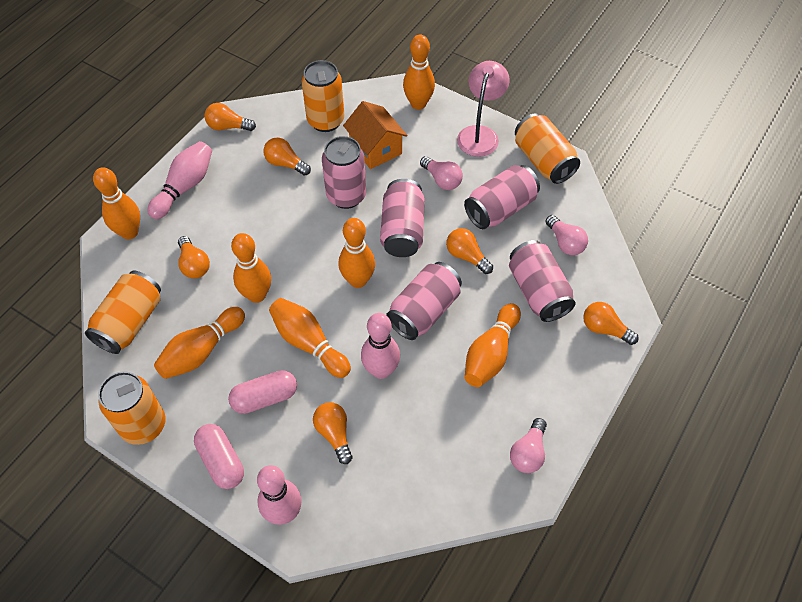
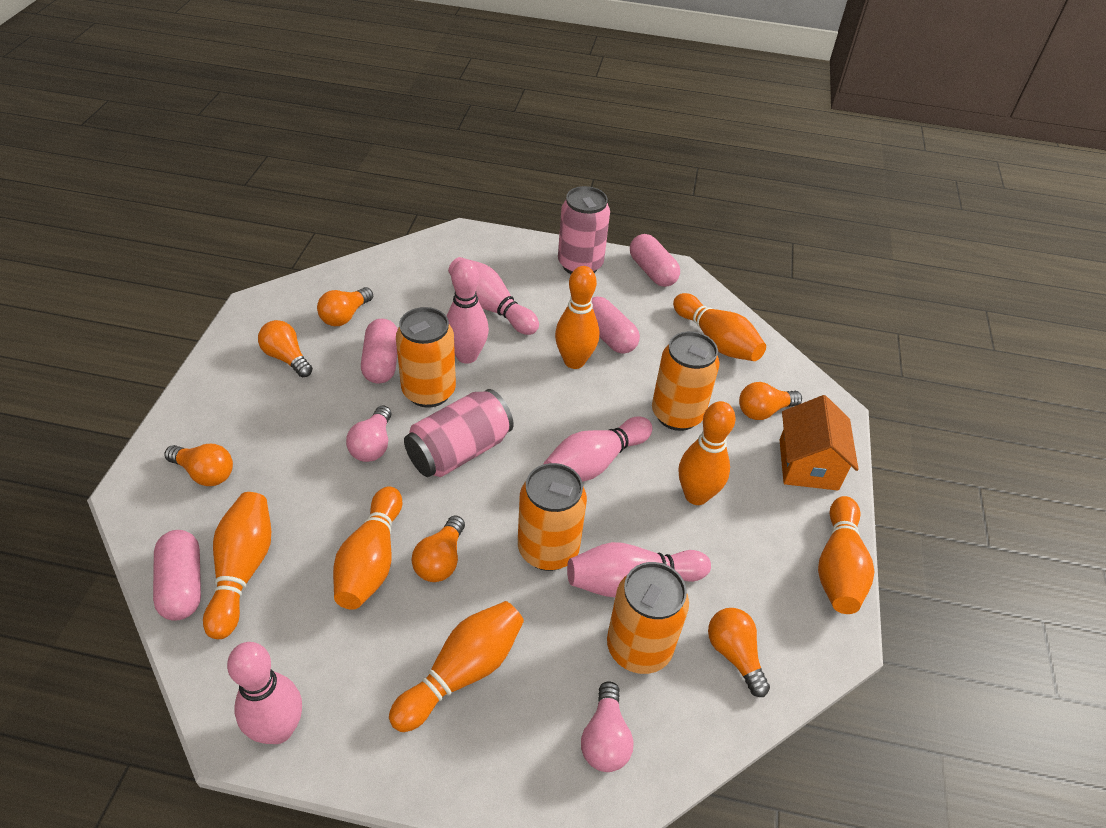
pink bowling pin: 3 -> 5
pink can: 5 -> 2
pink capsule: 2 -> 4
pink lamp: 1 -> 0
pink light bulb: 3 -> 2

